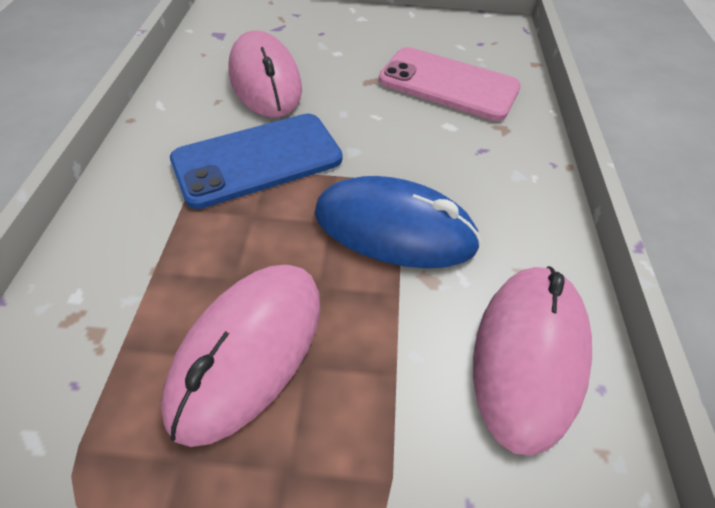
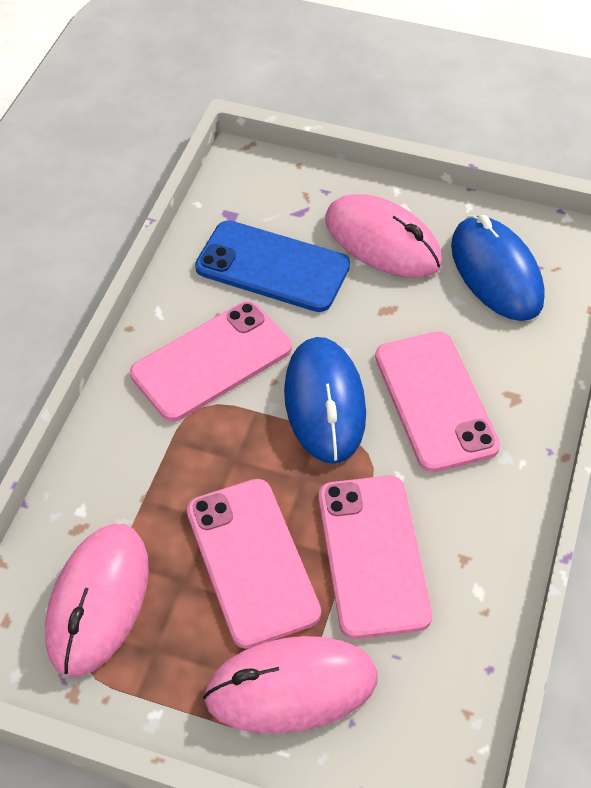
blue mouse: 1 -> 2
pink phone: 1 -> 4

